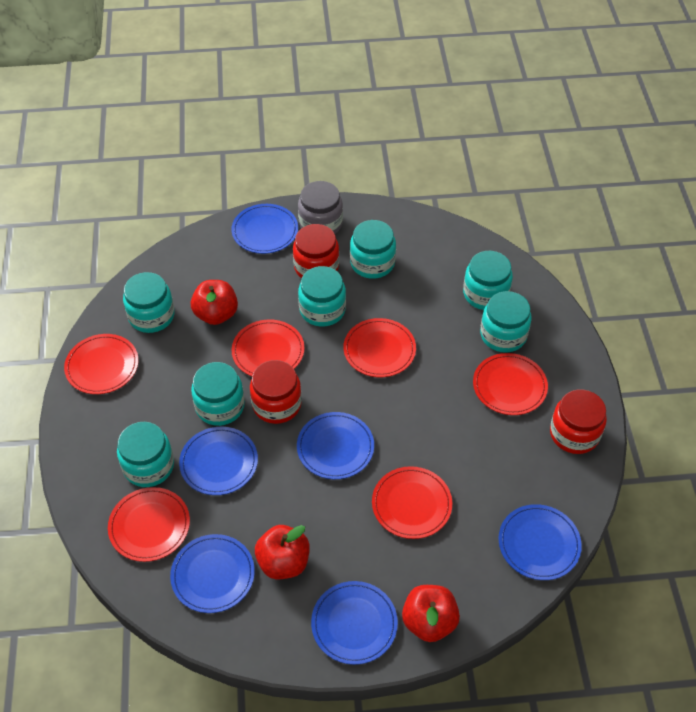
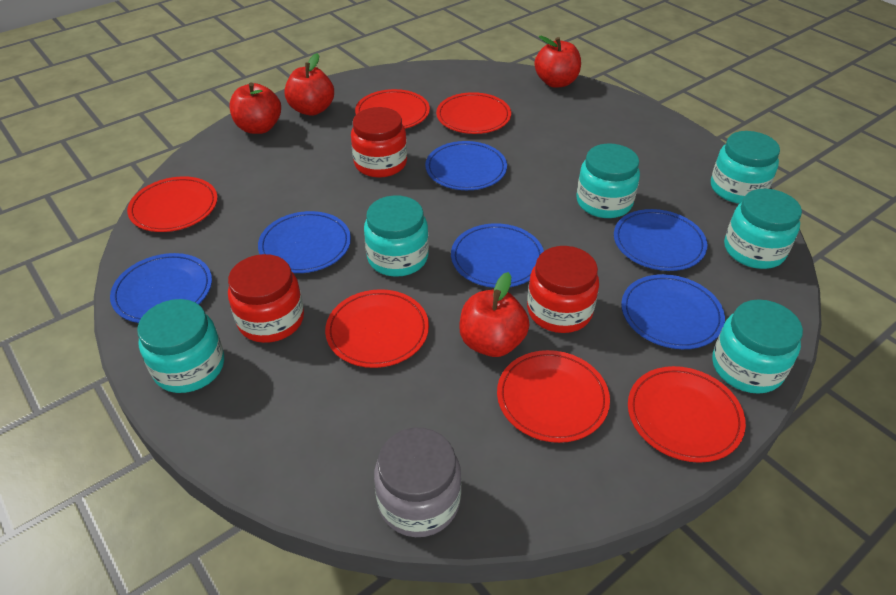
red apple: 3 -> 4
turquoise jar: 7 -> 6

